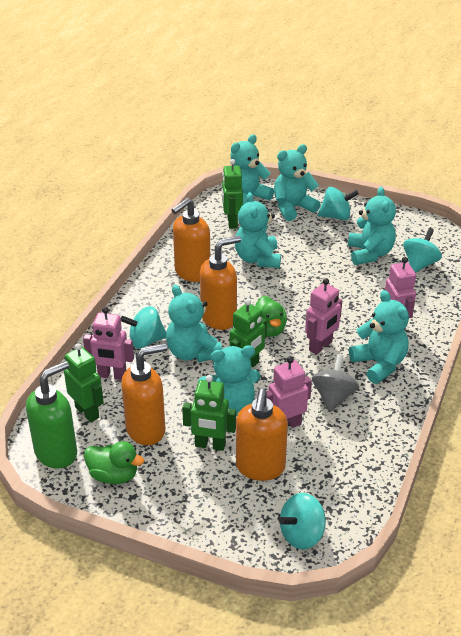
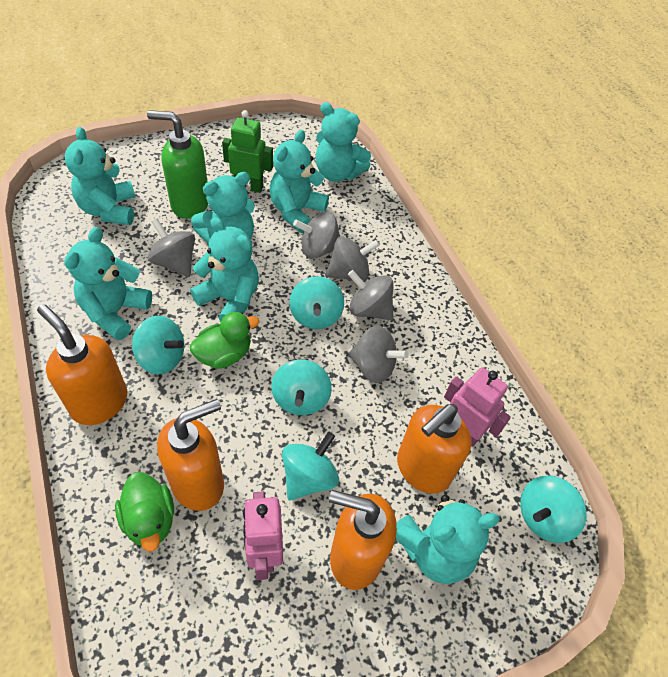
green robot: 4 -> 1
grey spinning top: 1 -> 5
pink robot: 4 -> 2
turquoise spinning top: 4 -> 5

